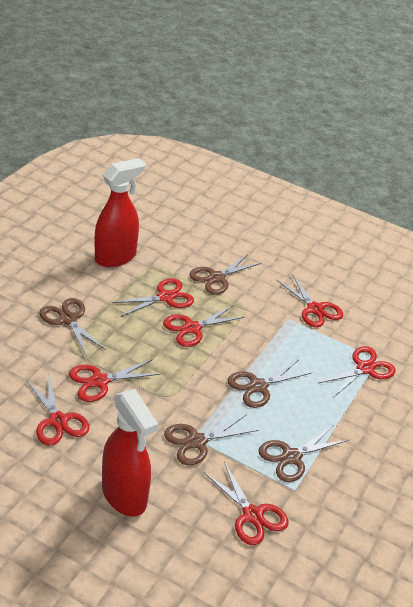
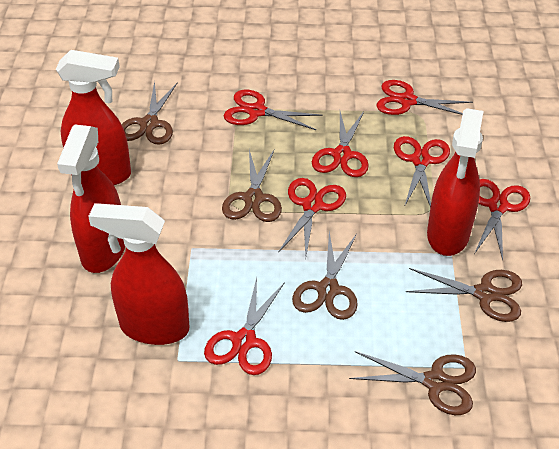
red spray bottle: 2 -> 4

